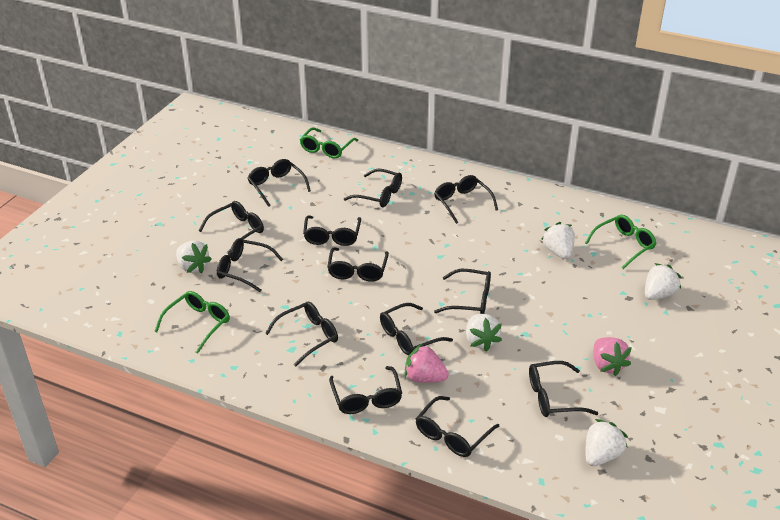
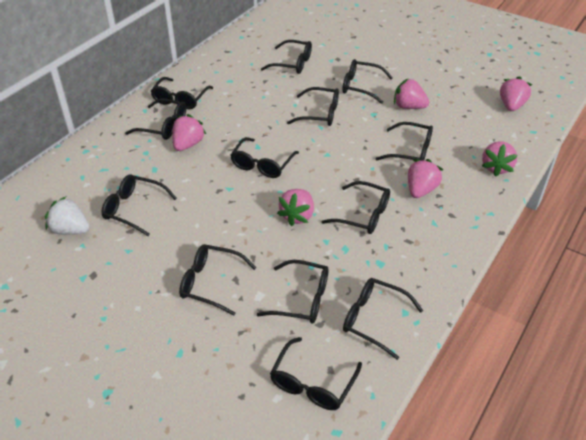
green glasses: 3 -> 0
pink strawberry: 2 -> 6
white strawberry: 5 -> 1

